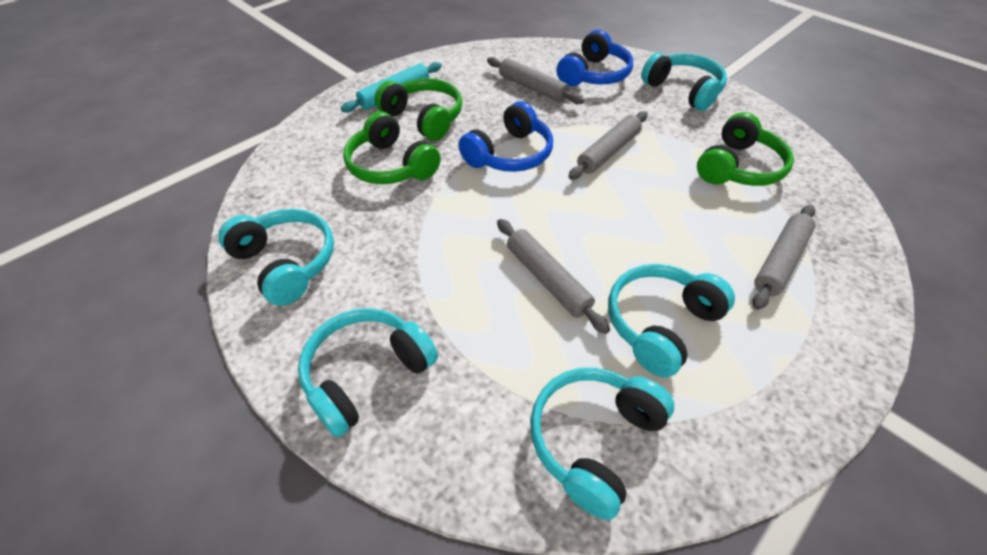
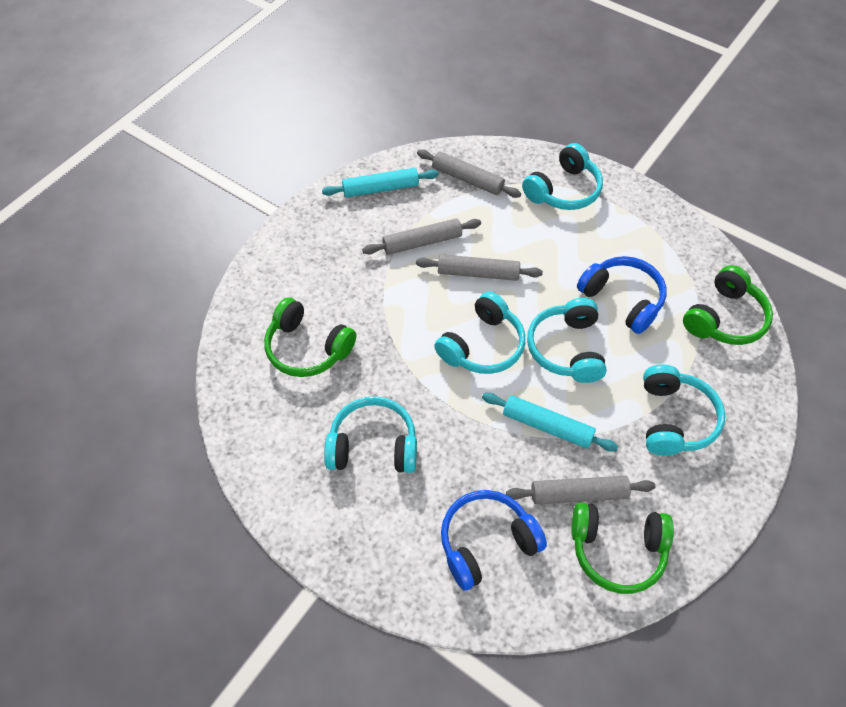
turquoise rolling pin: 1 -> 2

